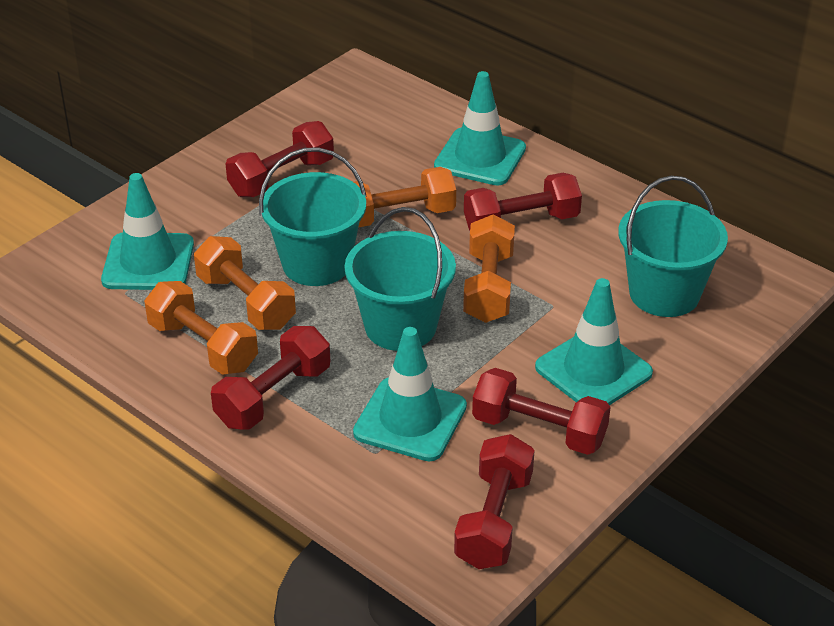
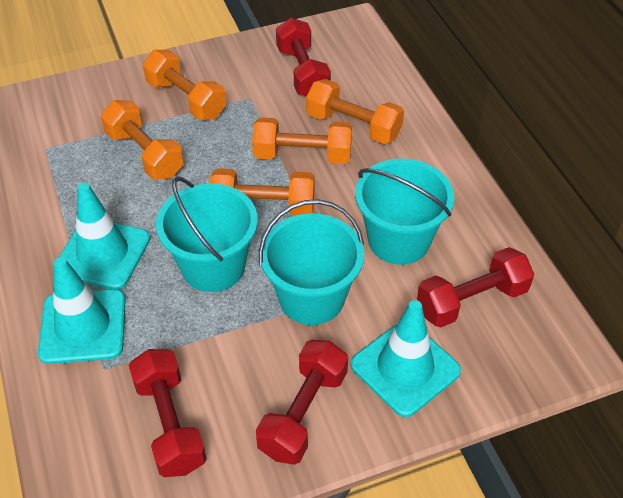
orange dumbbell: 4 -> 5
red dumbbell: 5 -> 4
turquoise traffic cone: 4 -> 3

